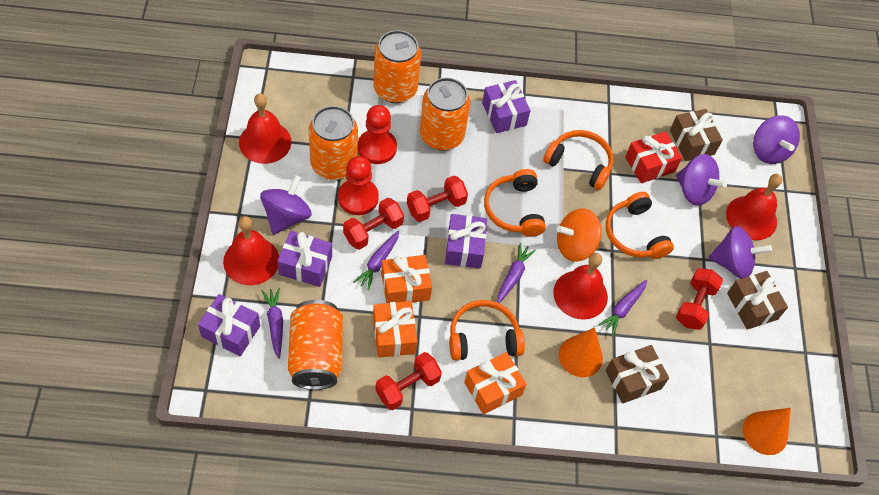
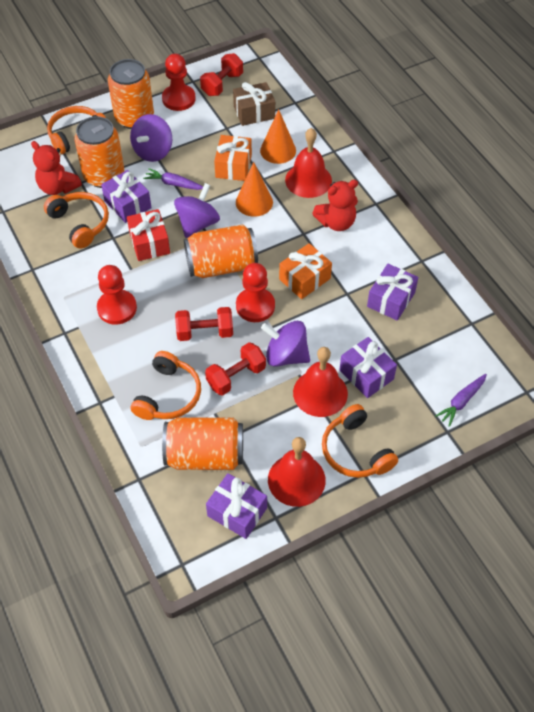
brown gift: 3 -> 1
orange gift: 3 -> 2
orange spinning top: 1 -> 0
purple carrot: 4 -> 2
purple spinning top: 4 -> 3
red bell: 4 -> 3
red dumbbell: 4 -> 3
red pawn: 2 -> 3
red teddy bear: 0 -> 2

